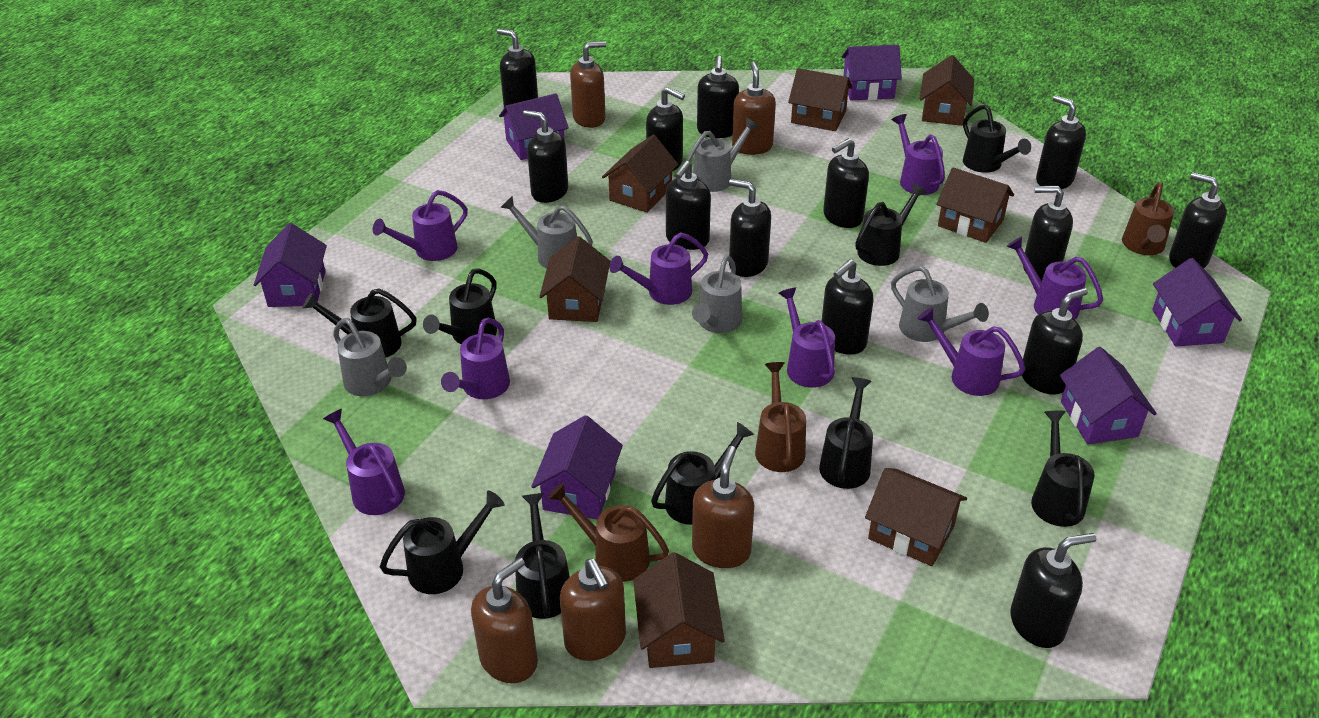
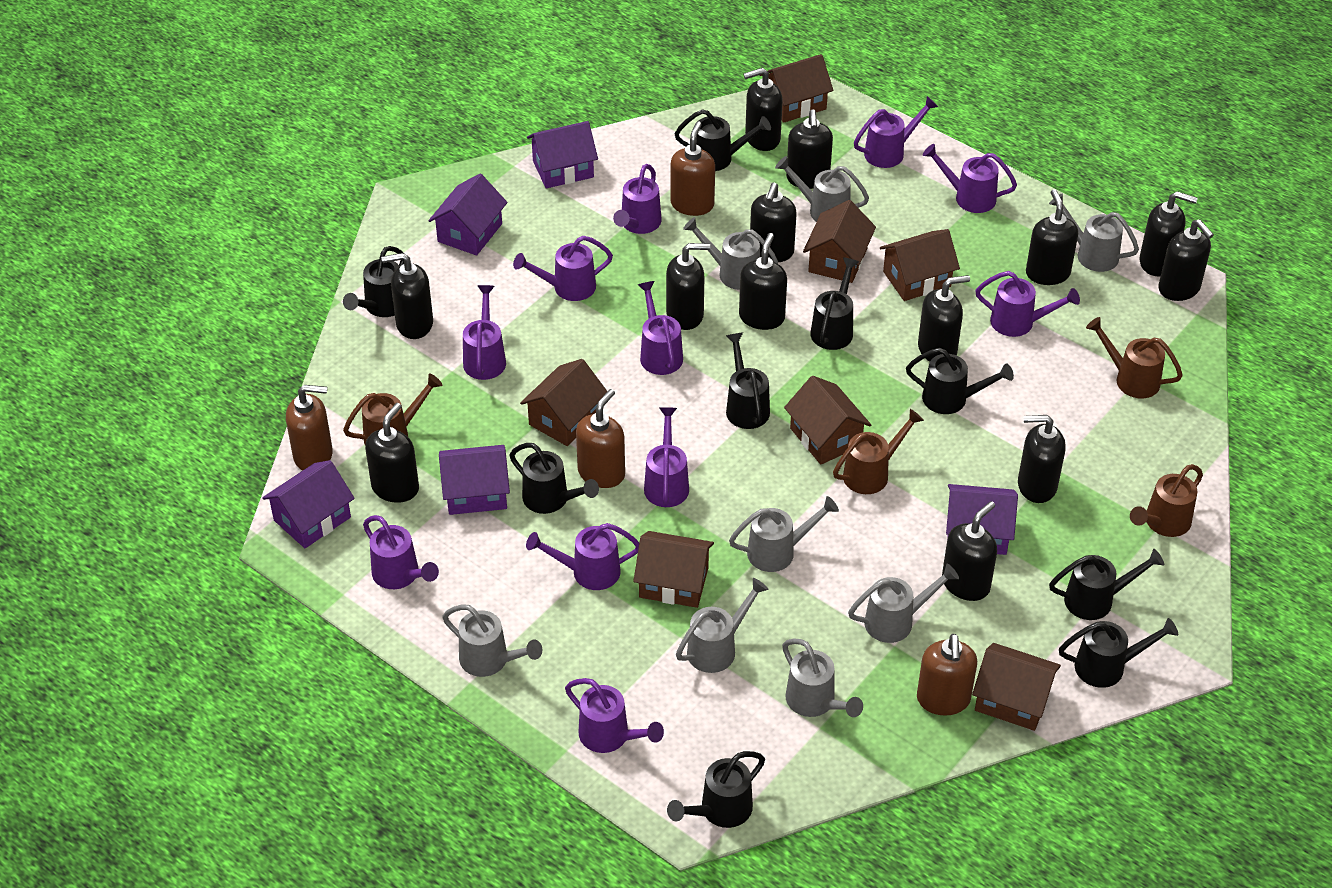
brown soap dispenser: 5 -> 4
brown watering can: 3 -> 4
grey watering can: 5 -> 8
purple house: 6 -> 5
purple watering can: 8 -> 11

